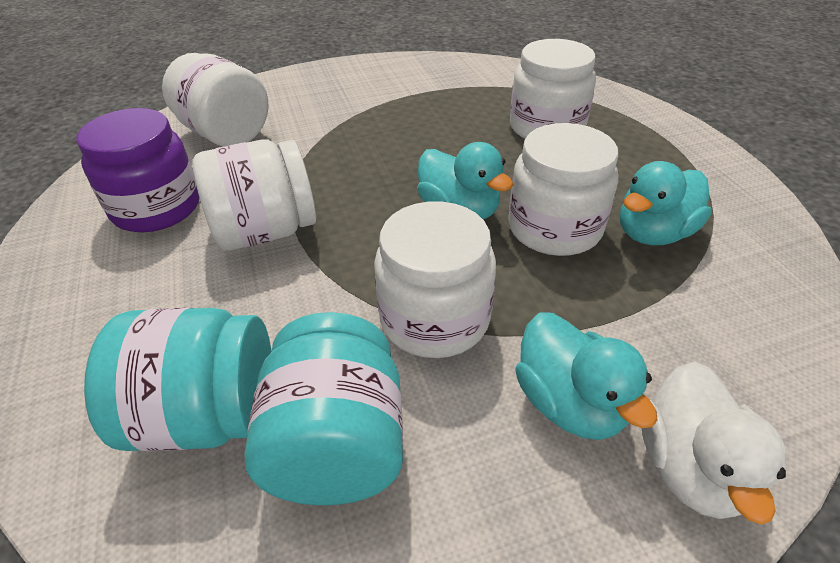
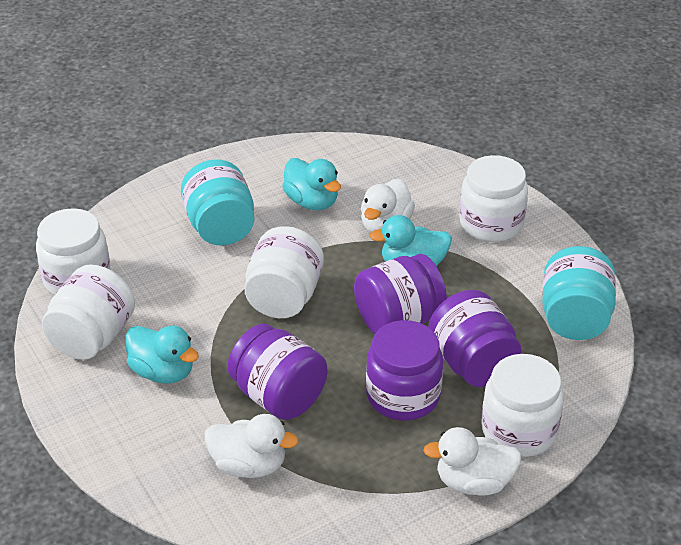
purple jar: 1 -> 4
white duck: 1 -> 3

